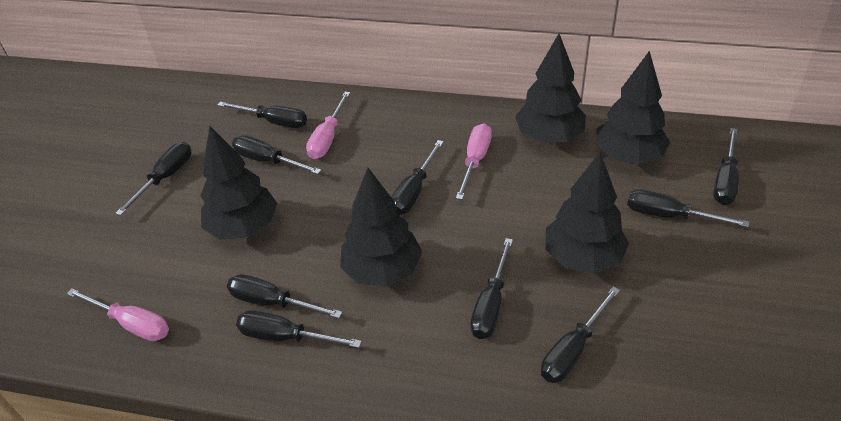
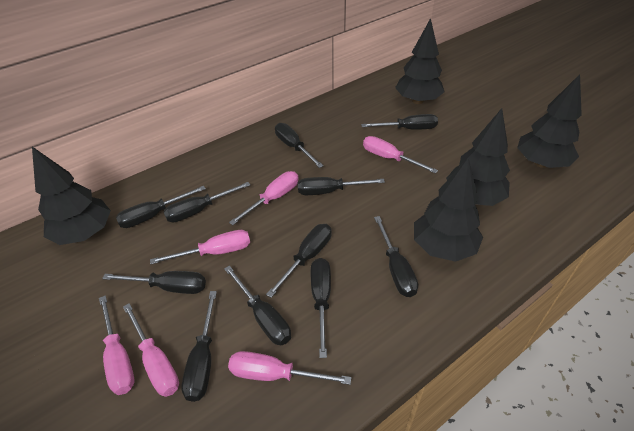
black screwdriver: 10 -> 11
pink screwdriver: 3 -> 6

